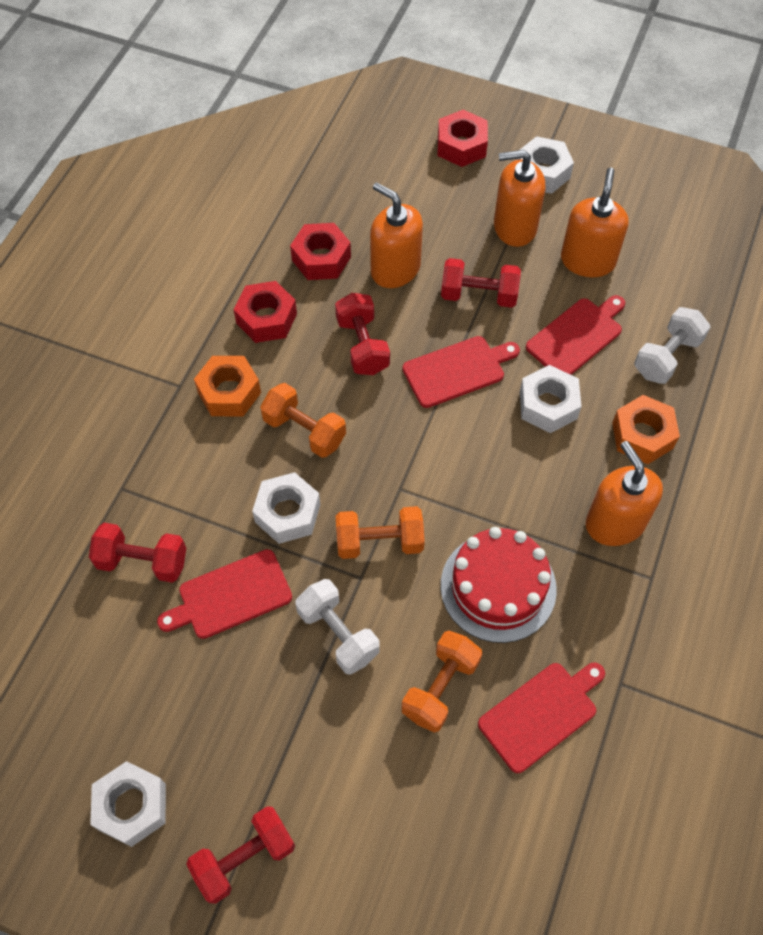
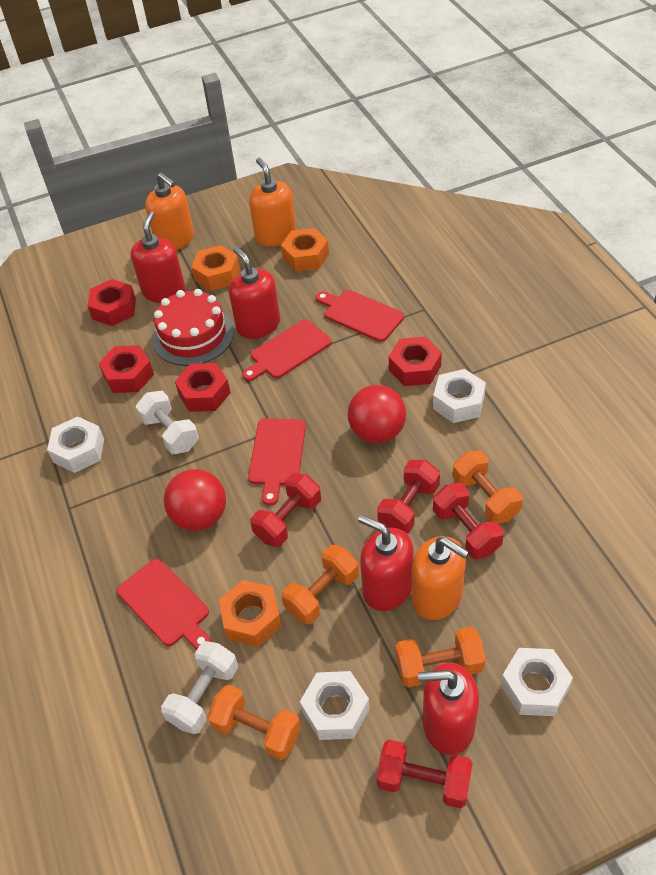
orange dumbbell: 3 -> 4
orange nut: 2 -> 3
orange soap dispenser: 4 -> 3
red ball: 0 -> 2
red nut: 3 -> 4
red soap dispenser: 0 -> 4

